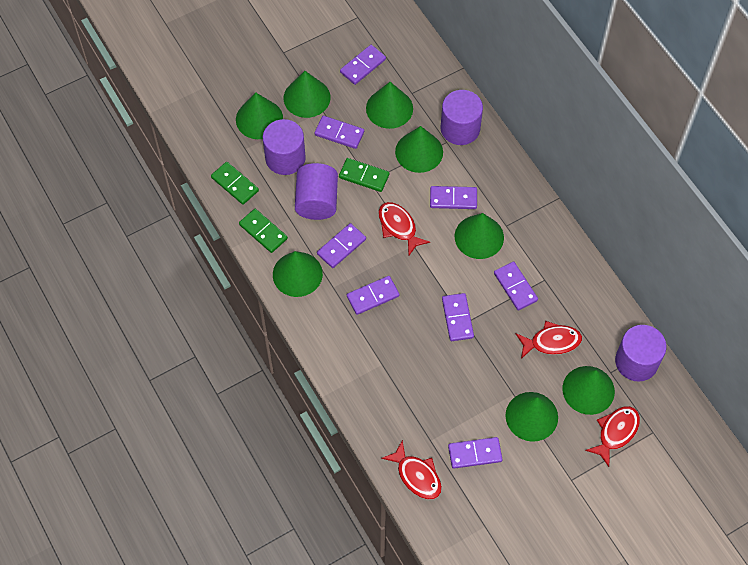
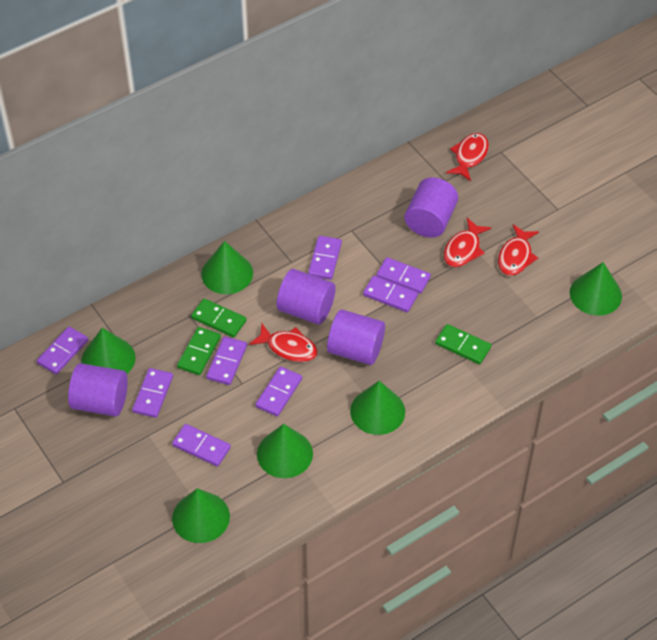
green cone: 8 -> 6

